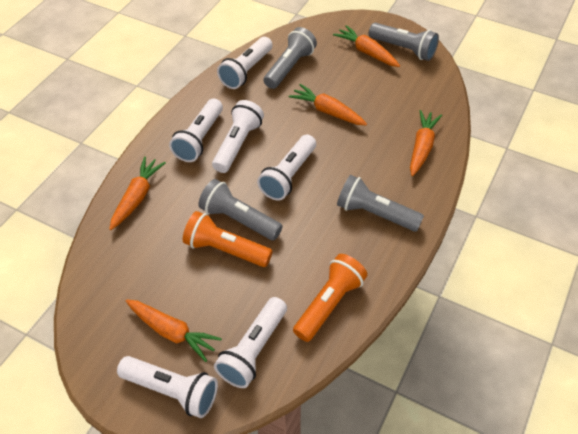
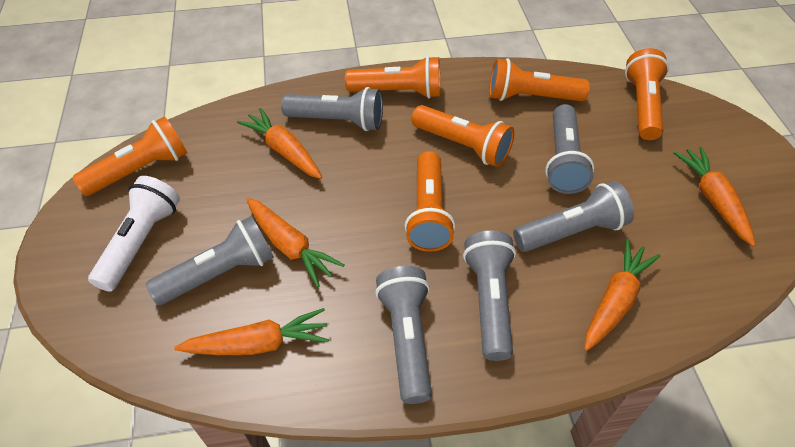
grey flashlight: 4 -> 6
orange flashlight: 2 -> 6
white flashlight: 6 -> 1

